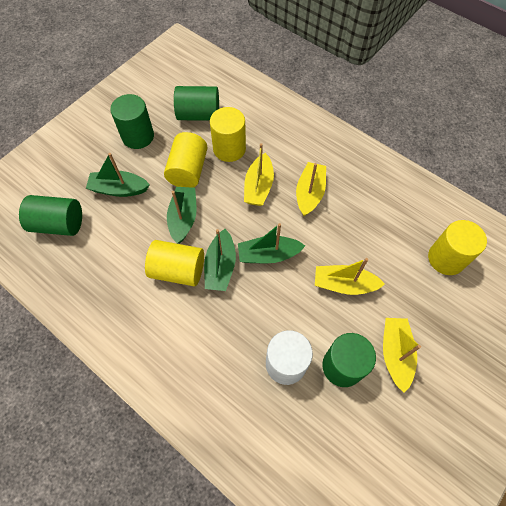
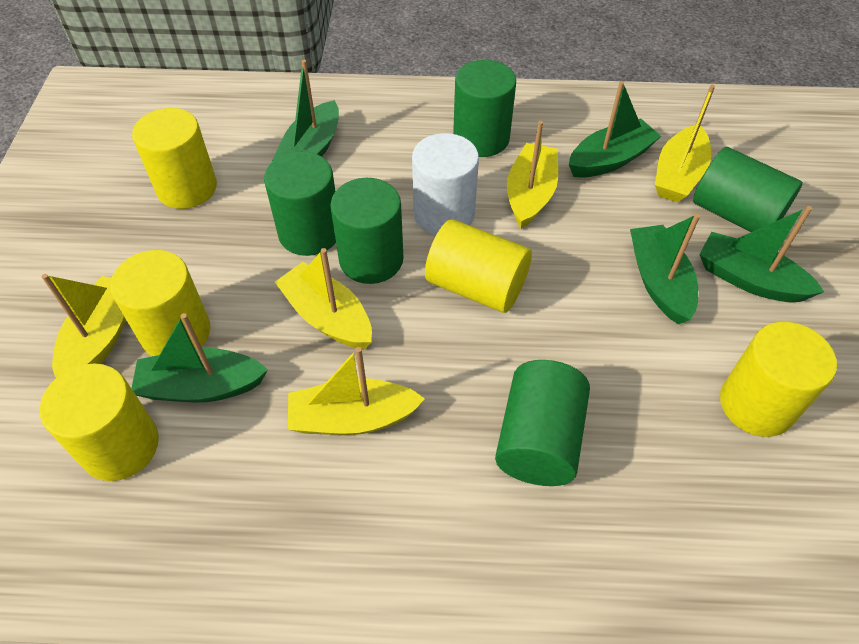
green boat: 4 -> 5
green cylinder: 4 -> 5
yellow boat: 4 -> 5
yellow cylinder: 4 -> 5

